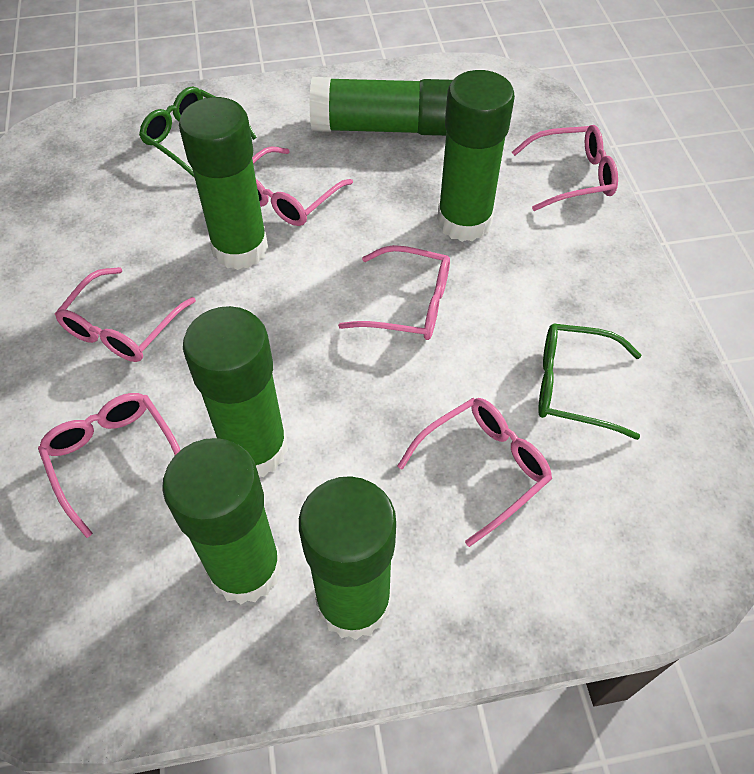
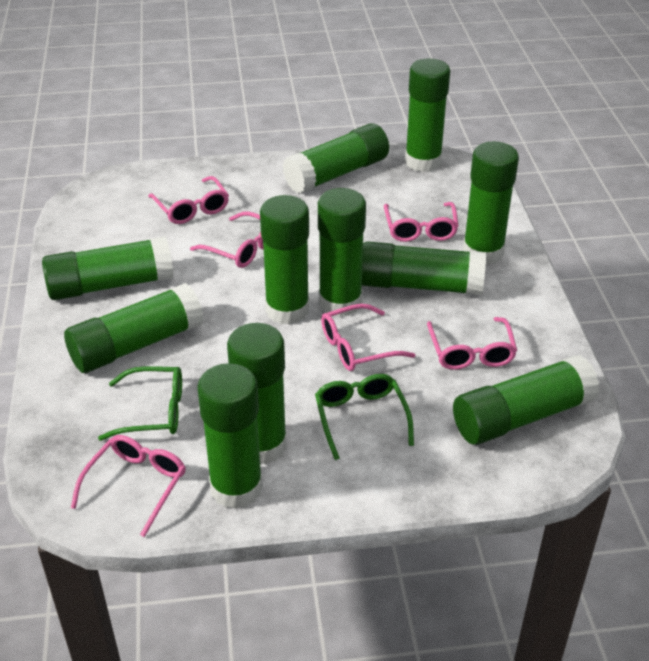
green glue stick: 6 -> 11

